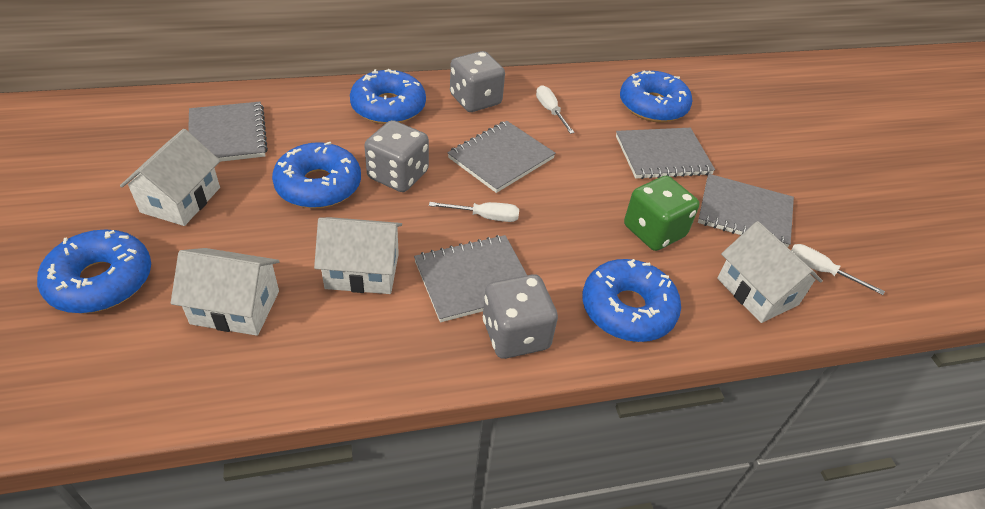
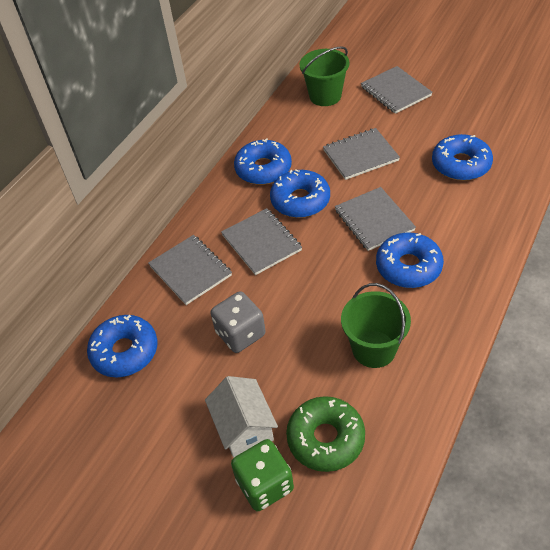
green bucket: 0 -> 2
green donut: 0 -> 1
grey dice: 3 -> 1
white house: 4 -> 1
white screwdriver: 3 -> 0

